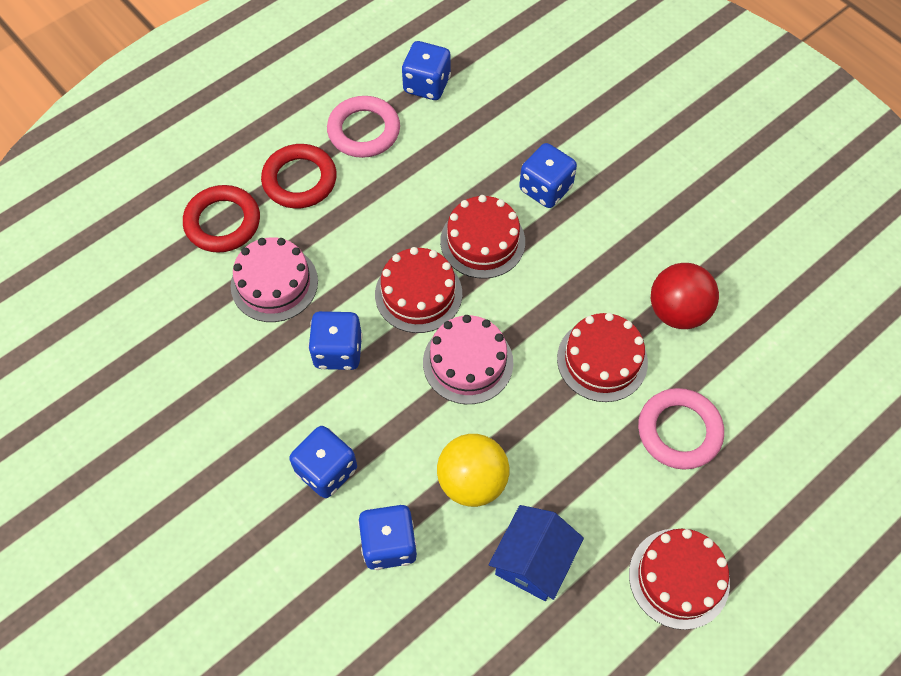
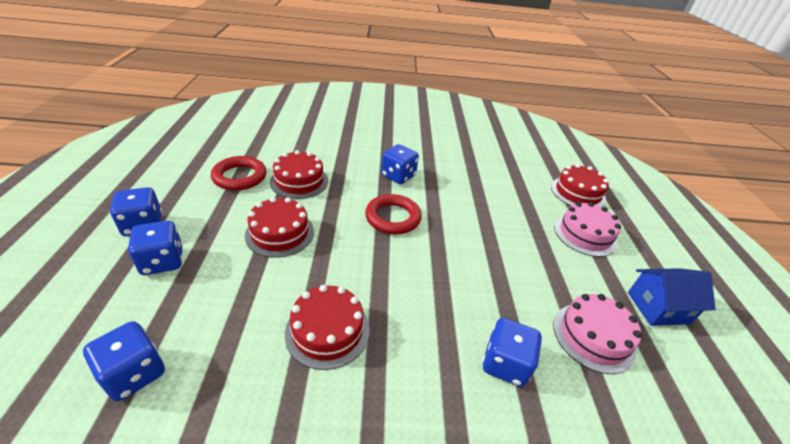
pink ring: 2 -> 0
red ball: 1 -> 0
yellow ball: 1 -> 0

